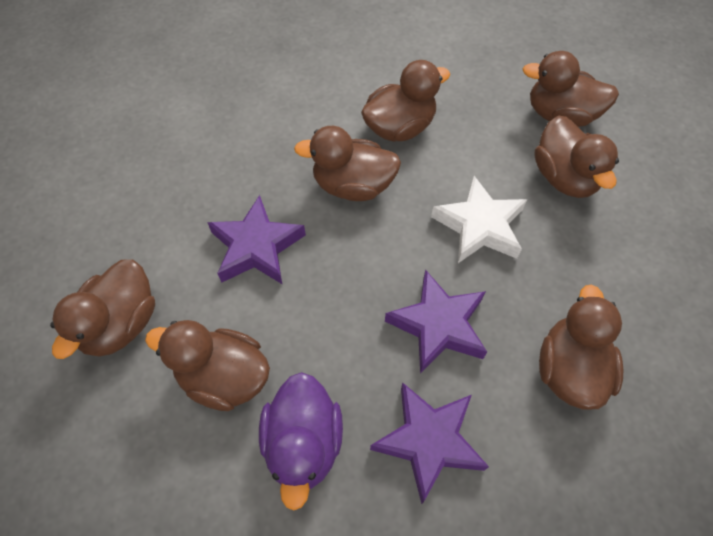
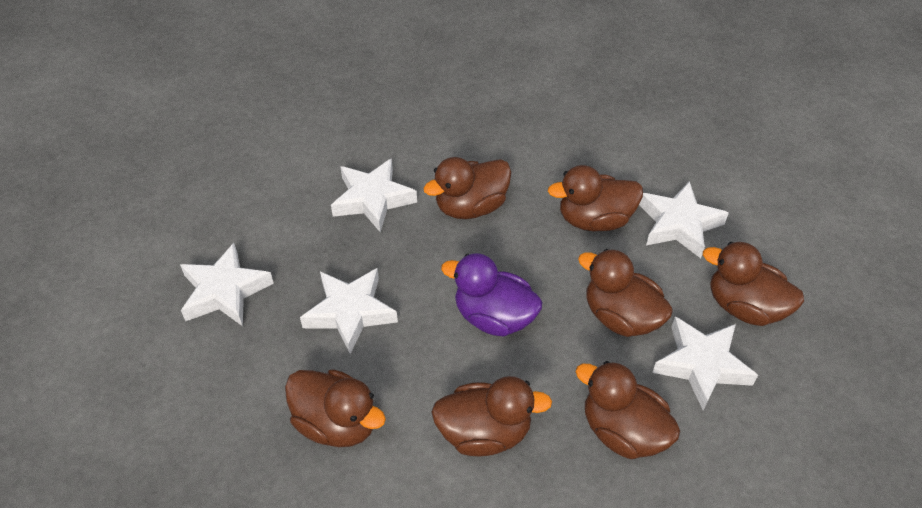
purple star: 3 -> 0
white star: 1 -> 5

